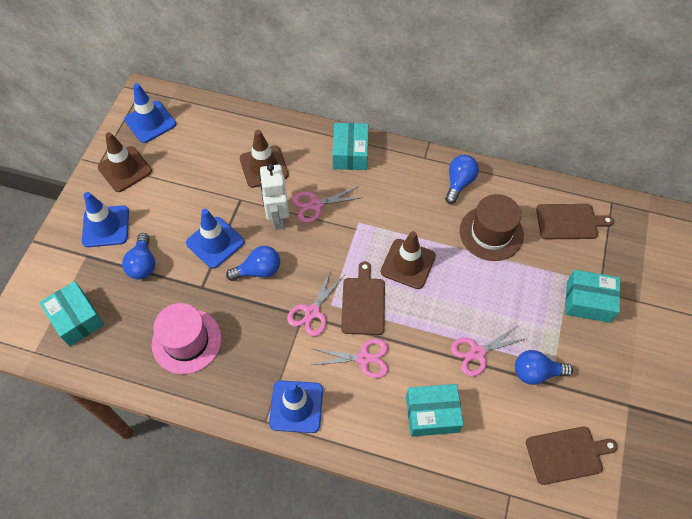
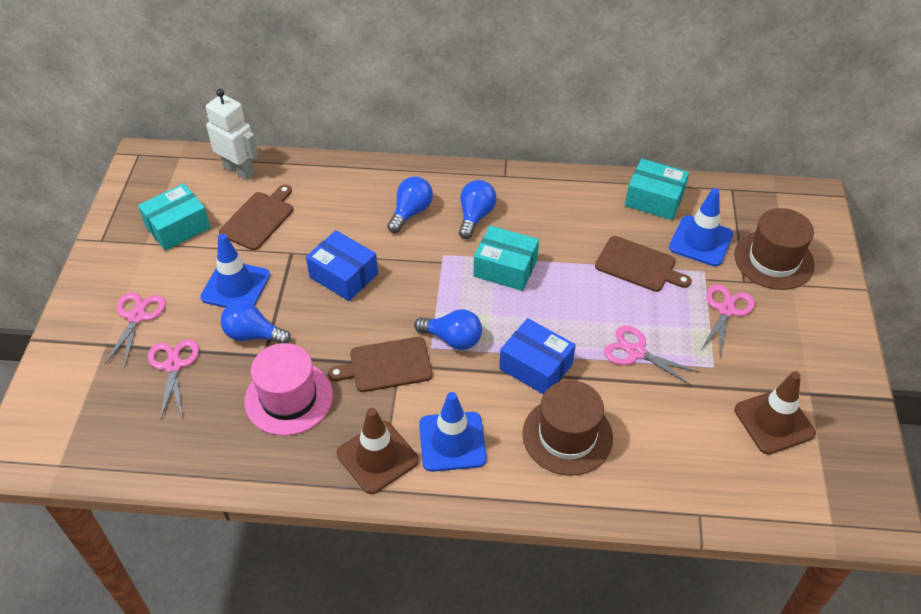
blue box: 0 -> 2
blue traffic cone: 4 -> 3
brown hat: 1 -> 2
brown traffic cone: 3 -> 2
turquoise box: 4 -> 3

